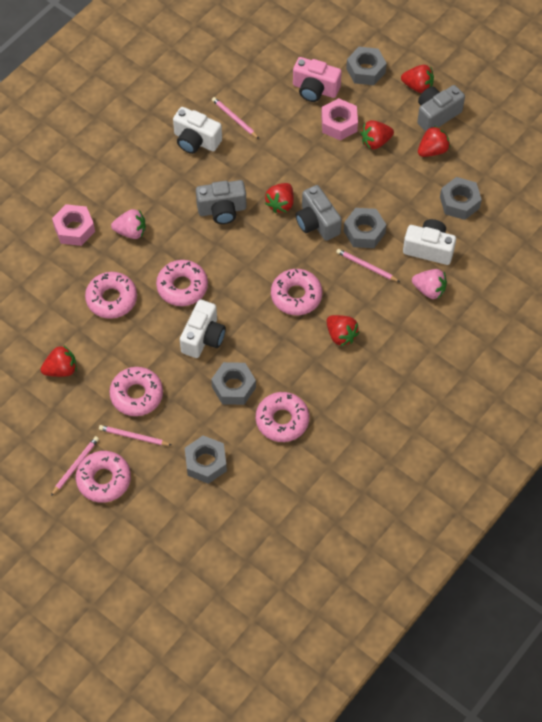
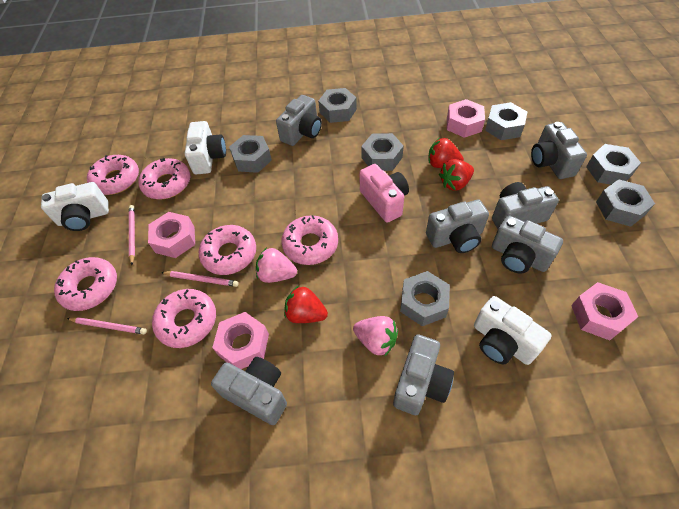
grey camera: 3 -> 7
grey nut: 5 -> 7
pink nut: 2 -> 4
pink pencil: 4 -> 3
red strawberry: 6 -> 3

